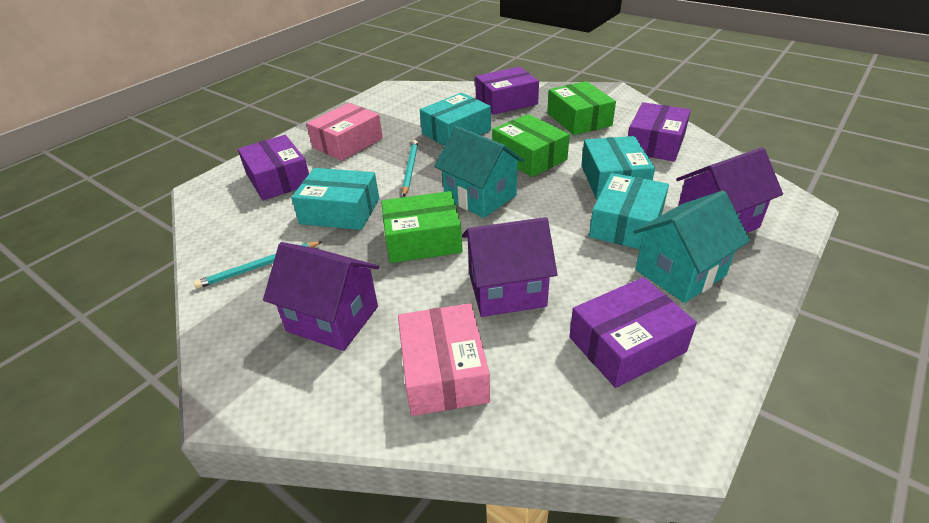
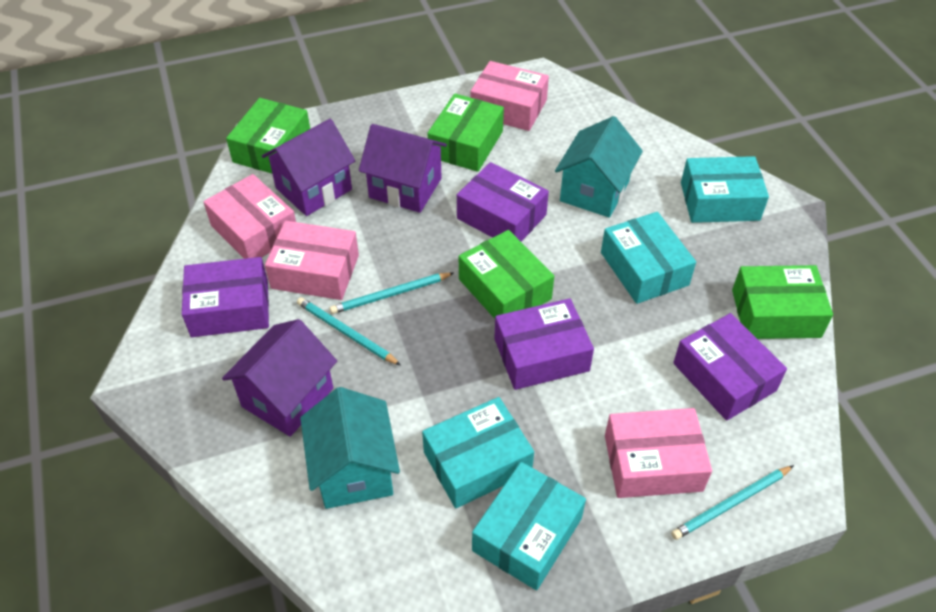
green box: 3 -> 4
pink box: 2 -> 4
turquoise pencil: 2 -> 3

